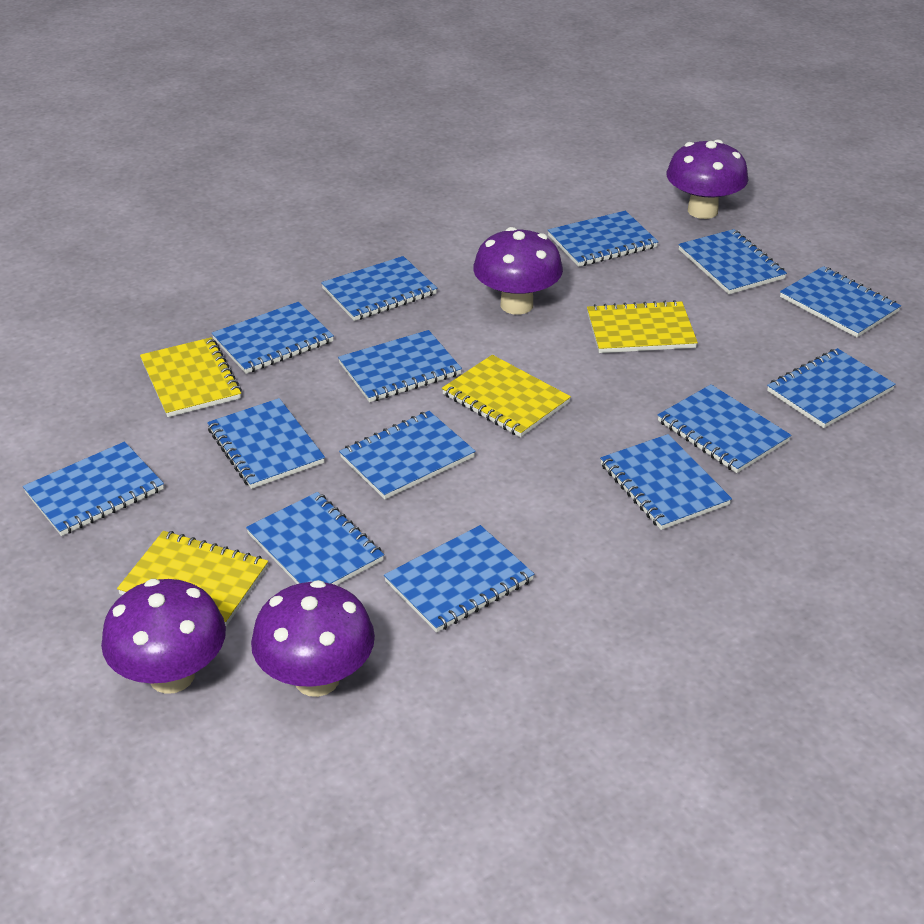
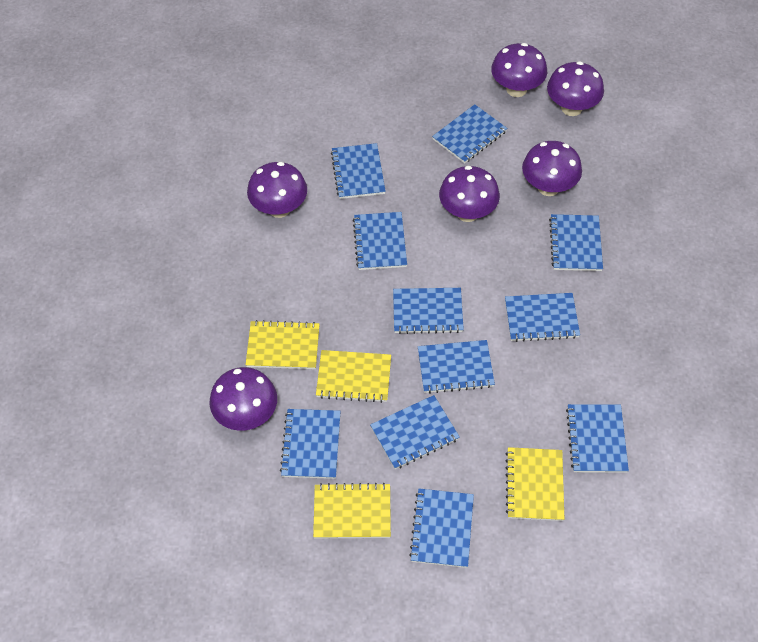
blue notebook: 14 -> 11
purple mushroom: 4 -> 6

